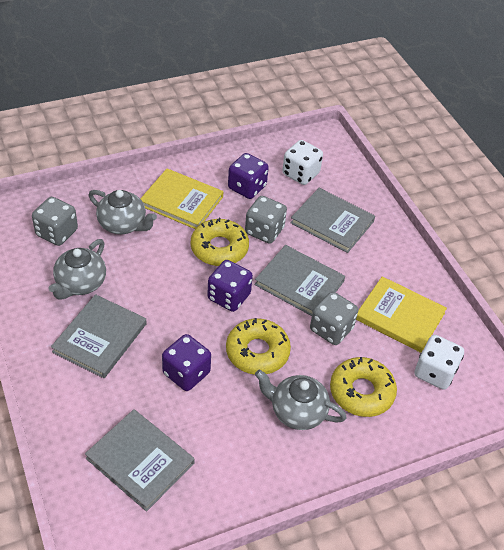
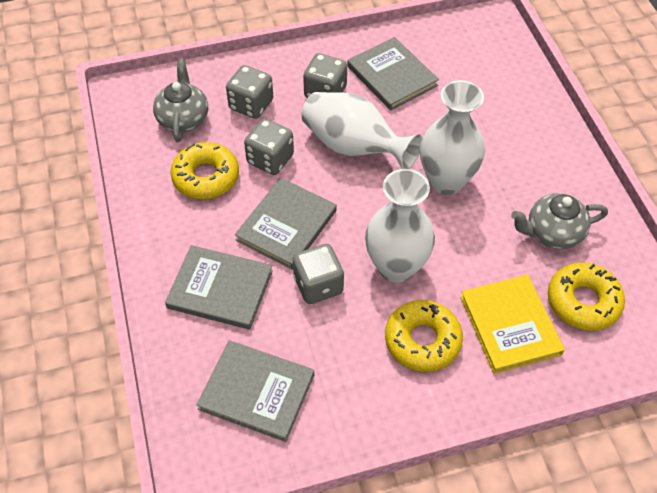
grey dice: 3 -> 4
grey teapot: 3 -> 2
purple dice: 3 -> 0
white dice: 2 -> 0
white vase: 0 -> 3
yellow book: 2 -> 1

